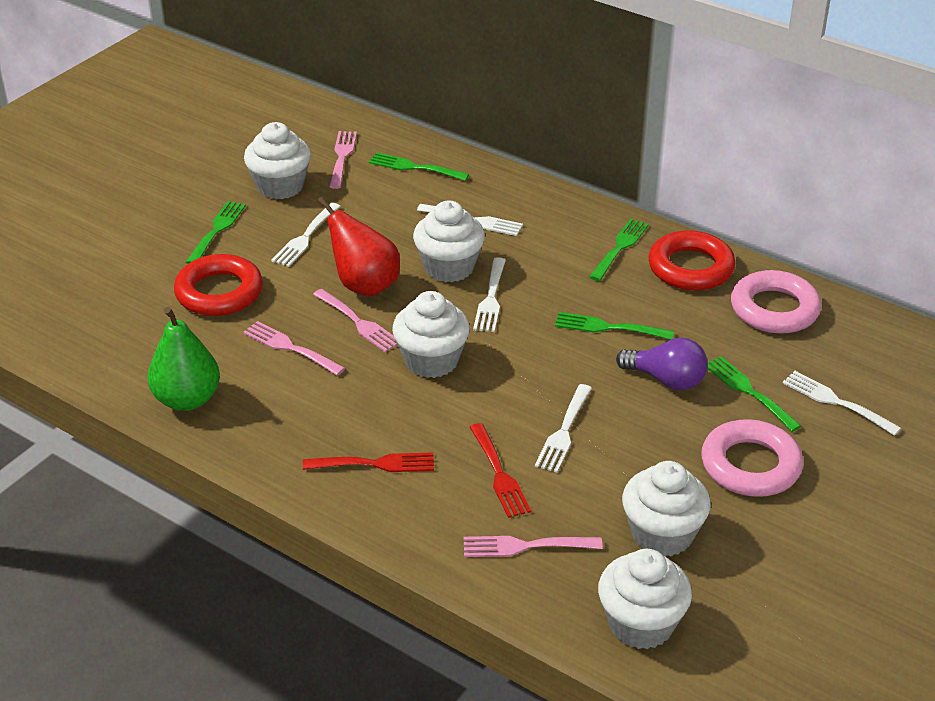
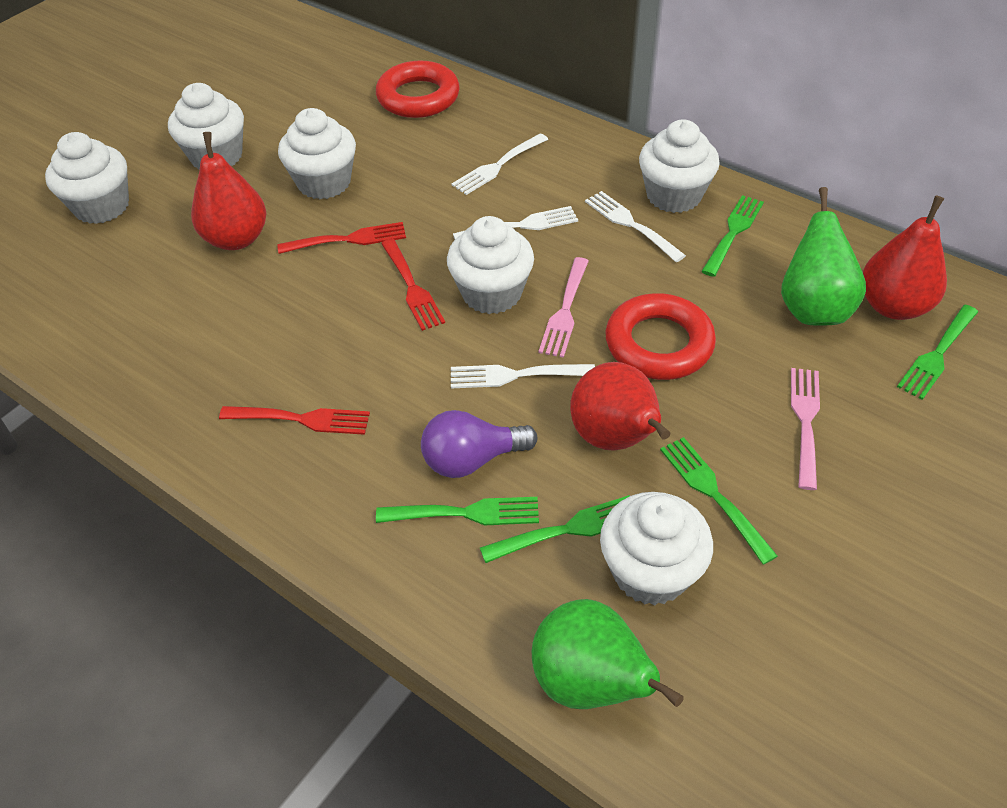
green pear: 1 -> 2
pink fork: 4 -> 2
pink ring: 2 -> 0
red fork: 2 -> 3
red pear: 1 -> 3
white cupcake: 5 -> 6
white fork: 5 -> 4

